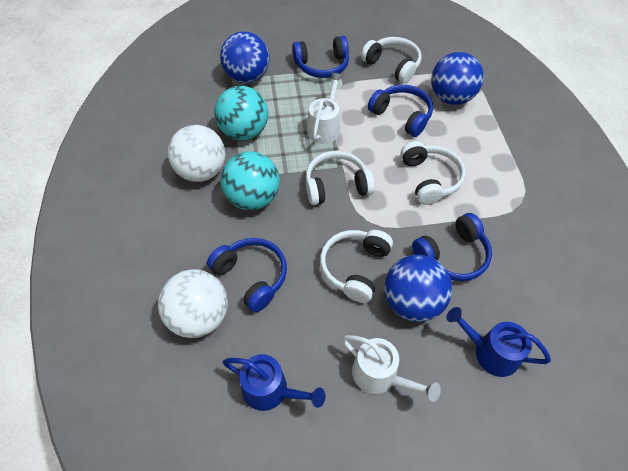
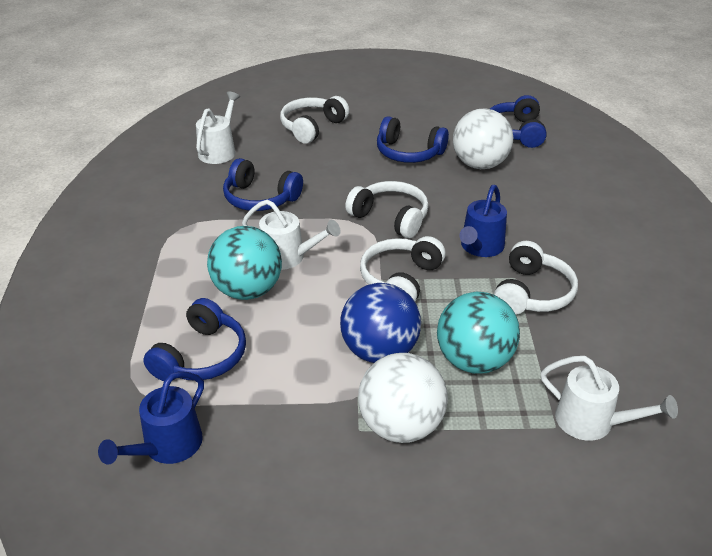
blue ball: 3 -> 1
white watering can: 2 -> 3

